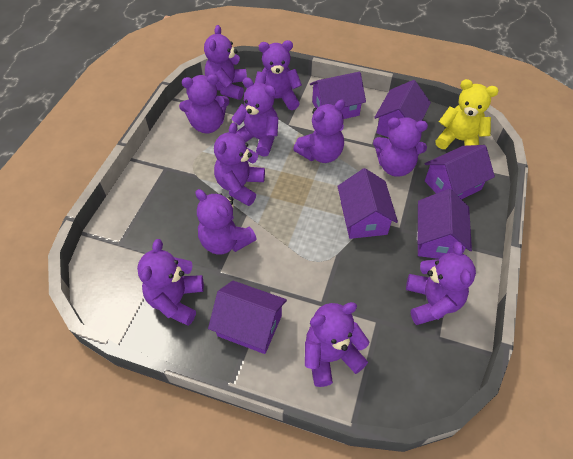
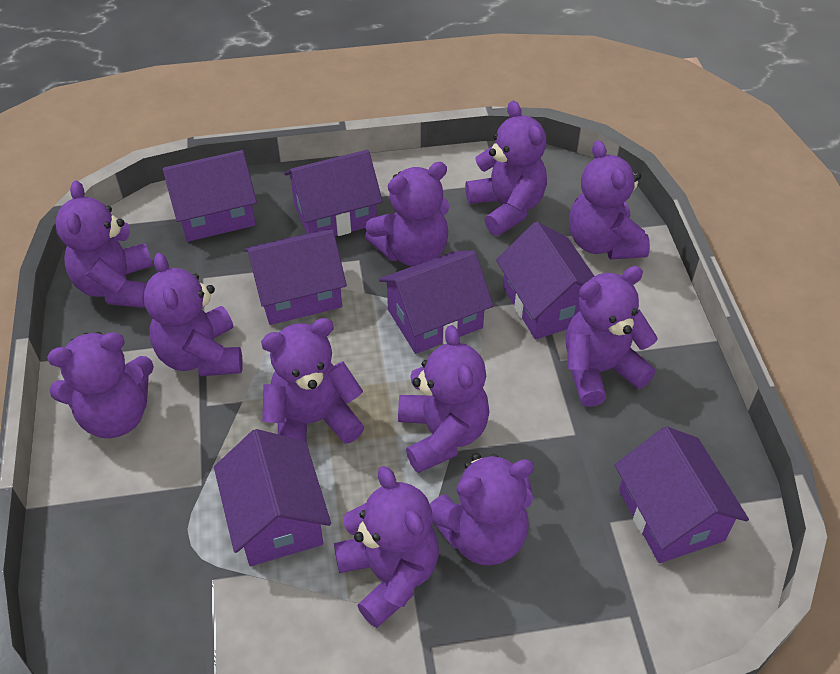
purple house: 6 -> 7
yellow teddy bear: 1 -> 0

